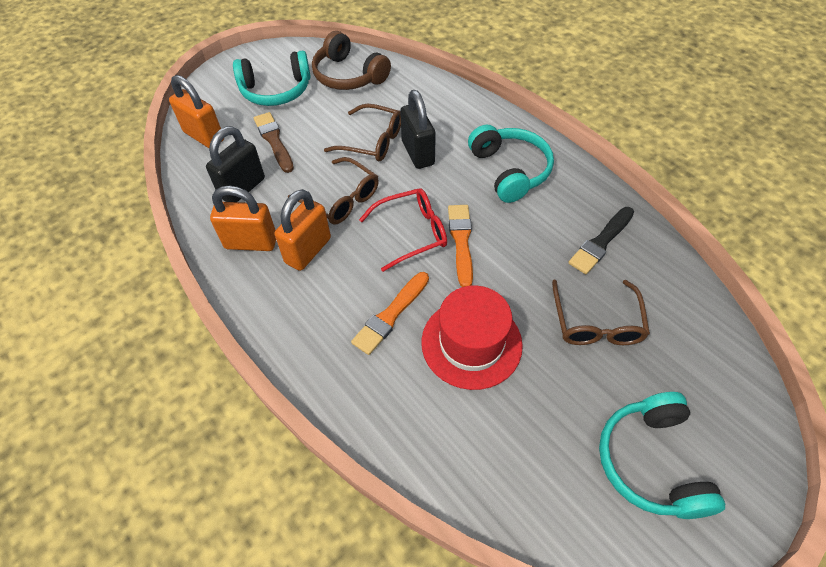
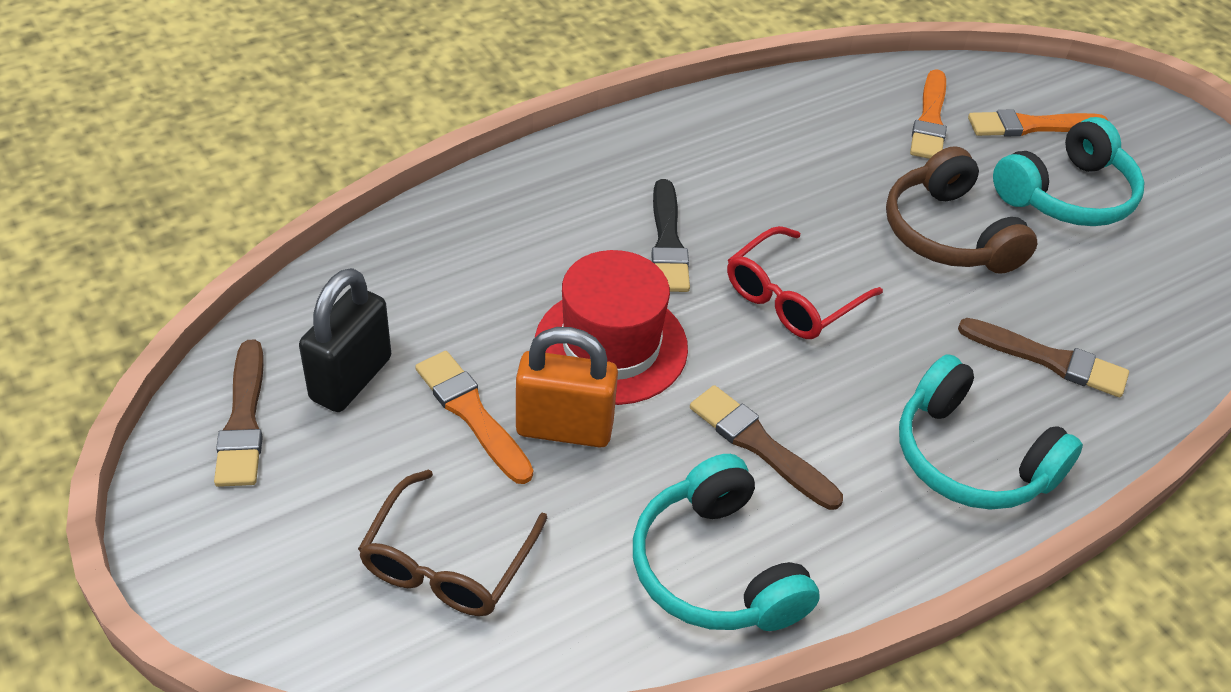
black padlock: 2 -> 1
brown brush: 1 -> 3
brown glasses: 3 -> 1
orange brush: 2 -> 3
orange padlock: 3 -> 1

